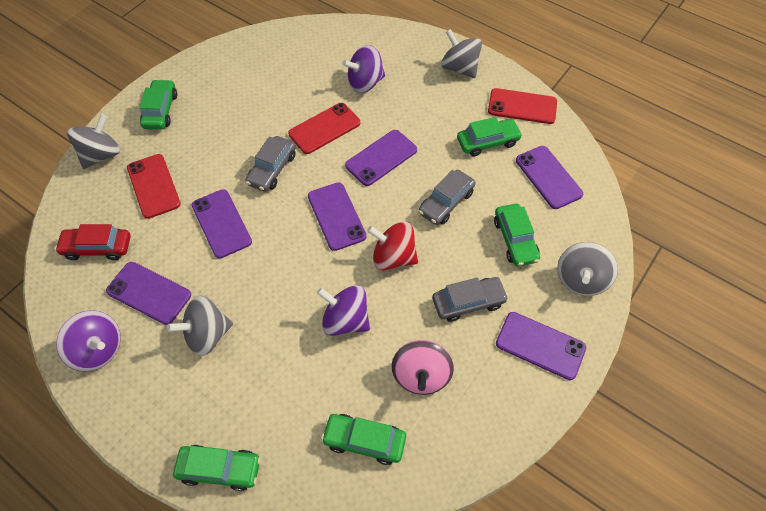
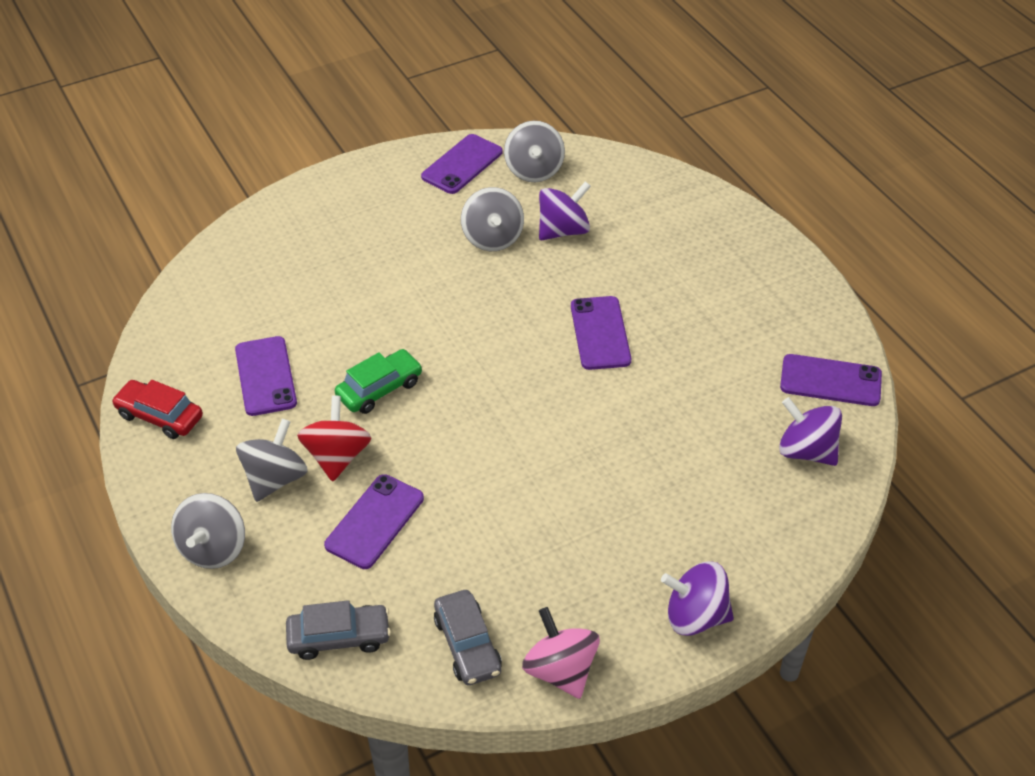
green car: 5 -> 1
grey car: 3 -> 2
purple phone: 6 -> 5
red phone: 3 -> 0

